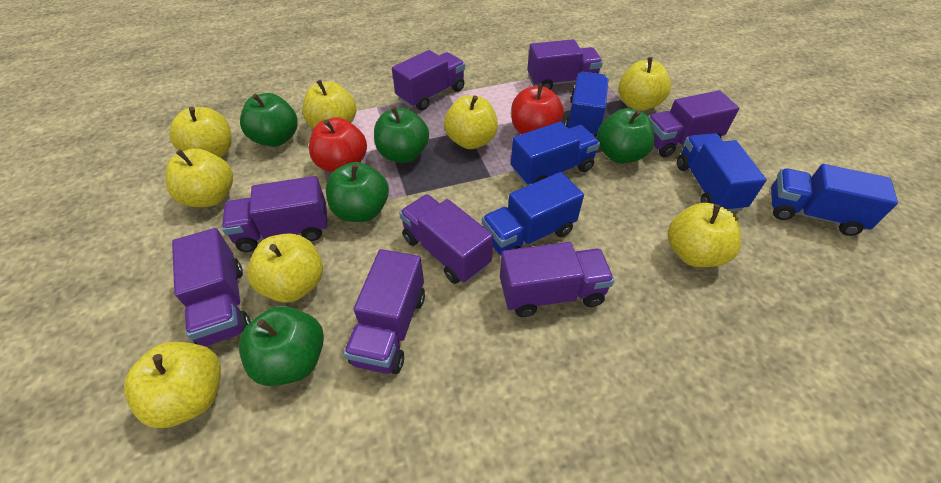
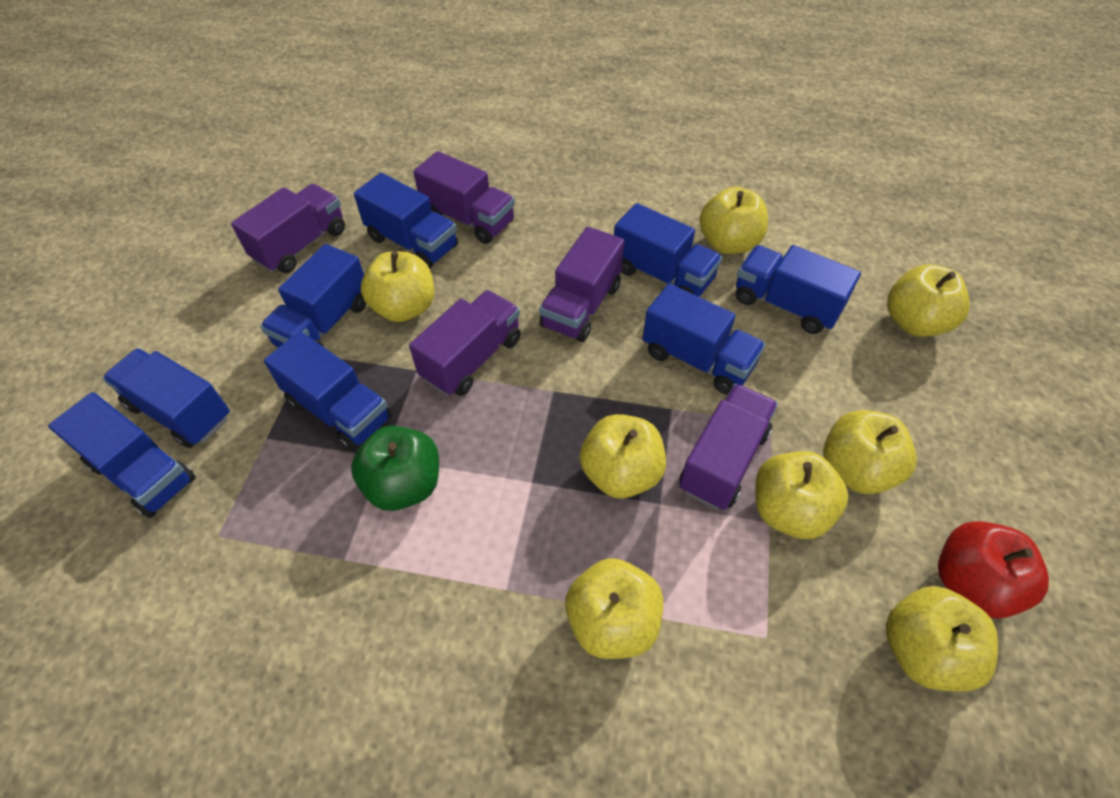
blue truck: 5 -> 8
green apple: 5 -> 1
purple truck: 8 -> 5
red apple: 2 -> 1

